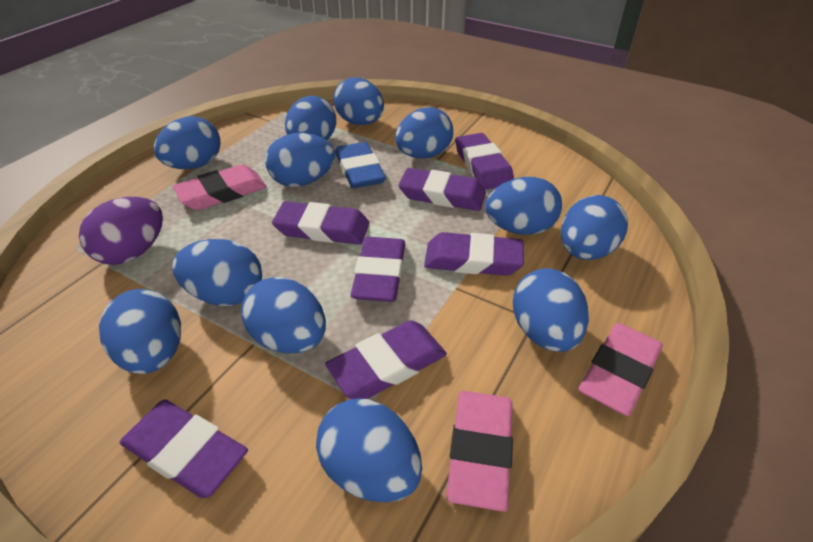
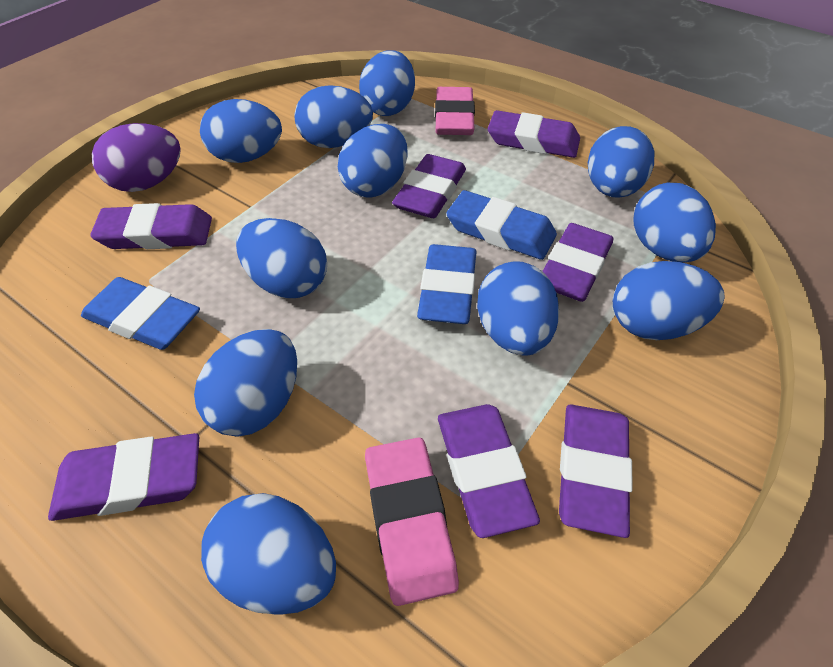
blue egg: 12 -> 11
blue eraser: 1 -> 3
pink eraser: 3 -> 2

